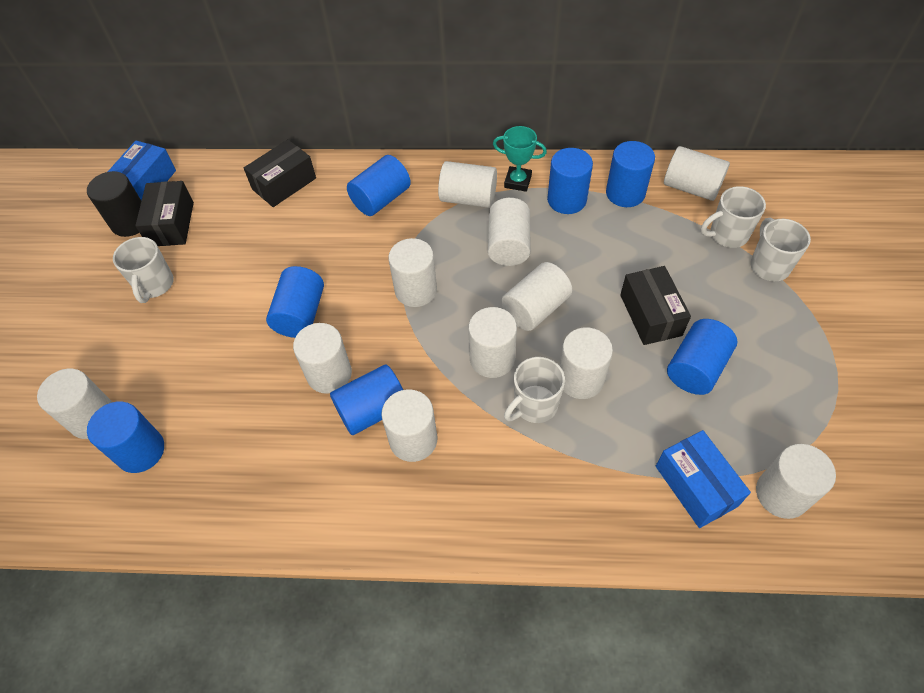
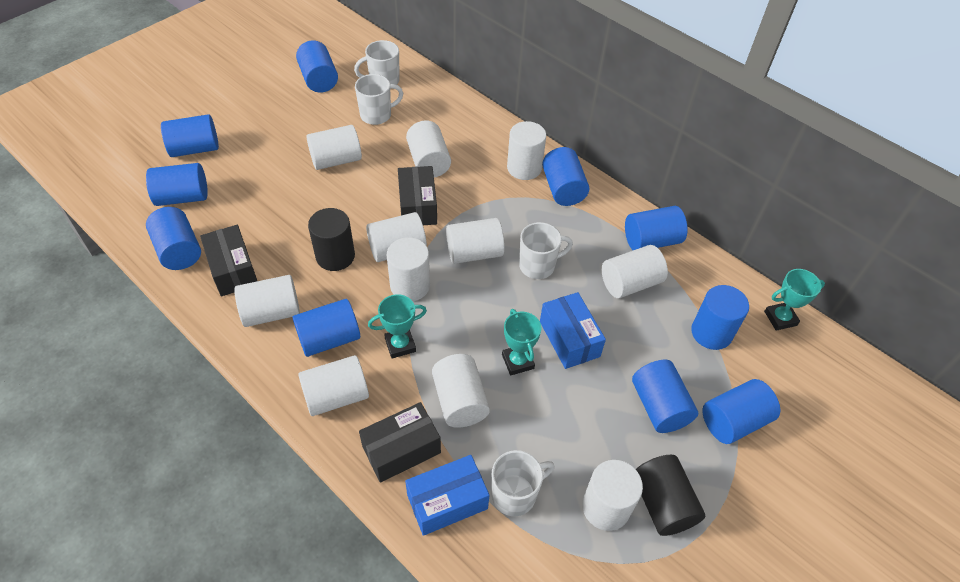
black cylinder: 1 -> 2
blue cylinder: 7 -> 10
turquoise trophy: 1 -> 3

